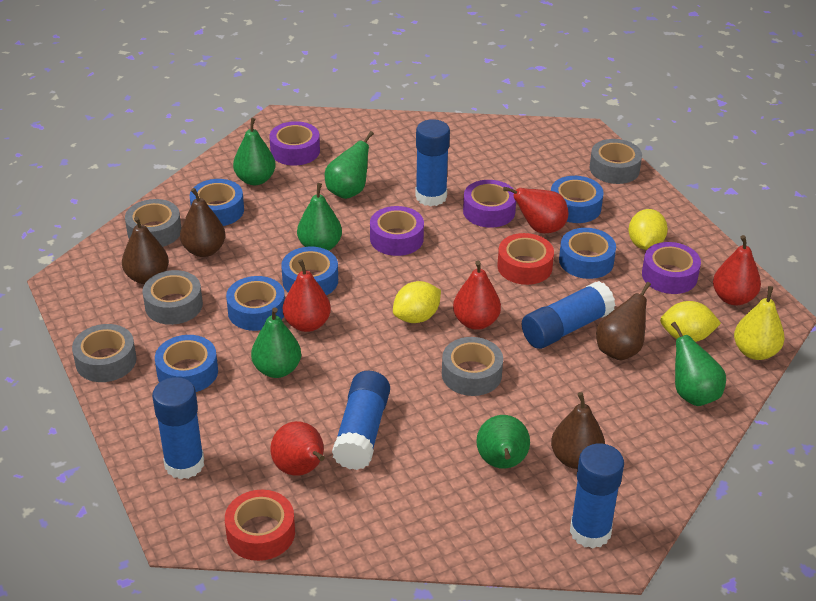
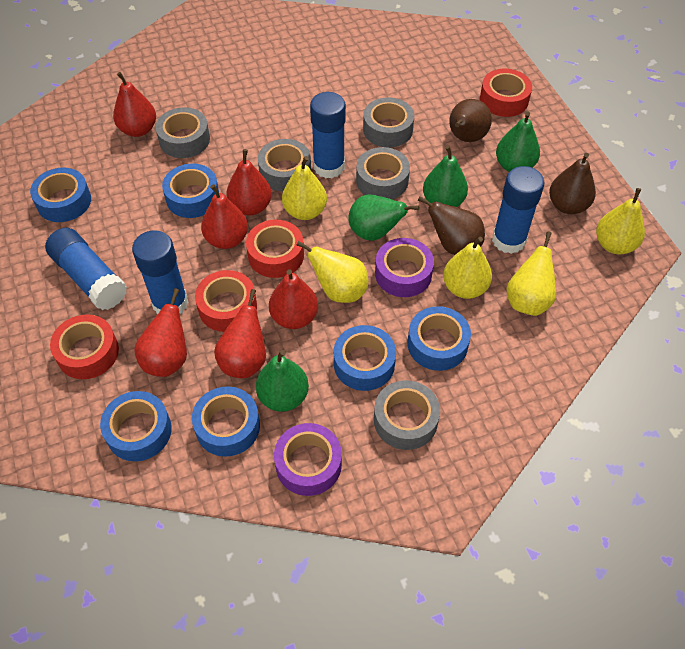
blue glue stick: 5 -> 4
brown pear: 4 -> 3
green pear: 6 -> 4
purple tape: 4 -> 2
red pear: 5 -> 6
red tape: 2 -> 4
yellow lemon: 3 -> 0
yellow pear: 1 -> 5

